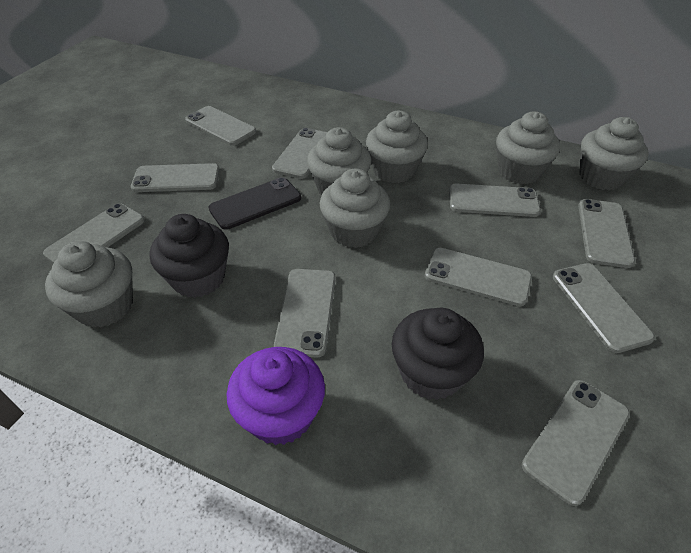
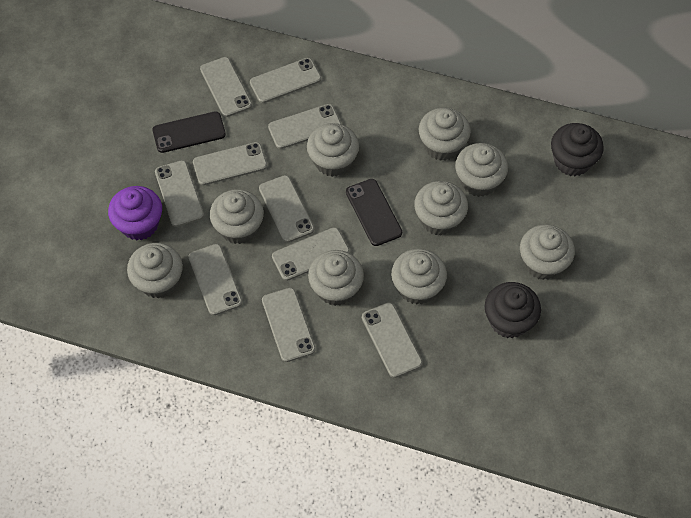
black phone: 1 -> 2
grey cupcake: 6 -> 9

